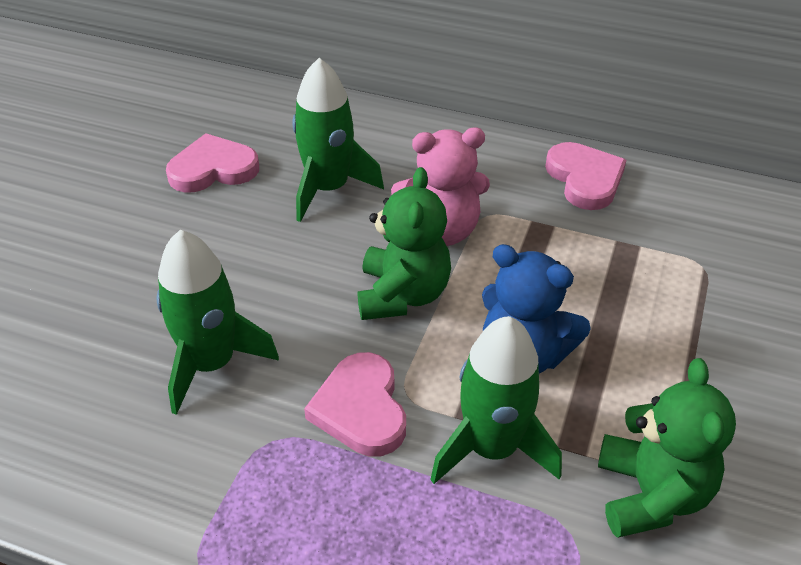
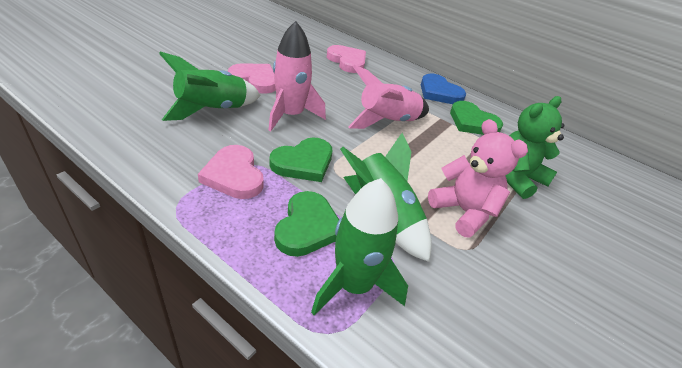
blue heart: 0 -> 1
blue teddy bear: 1 -> 0
green heart: 0 -> 3
green teddy bear: 2 -> 1
pink rocket: 0 -> 2

